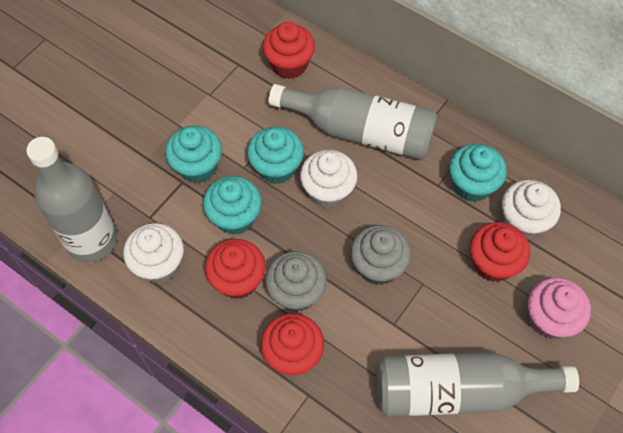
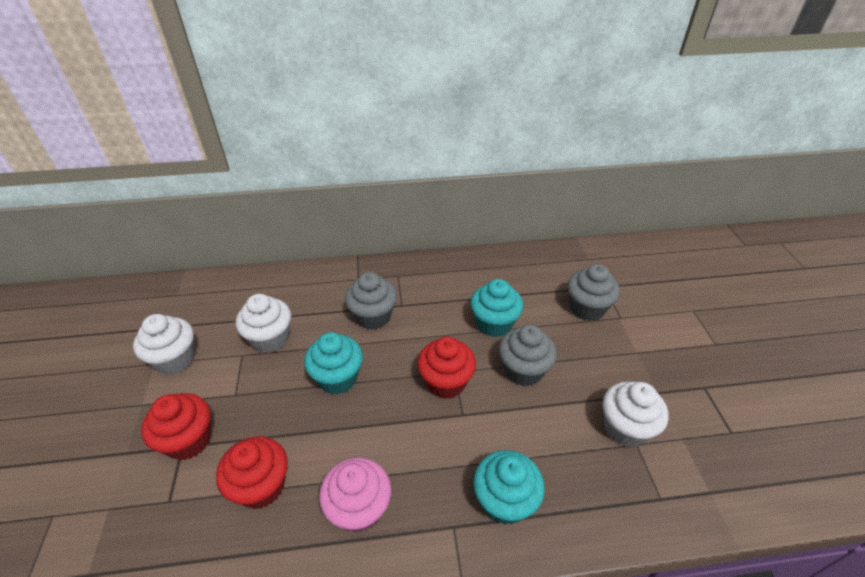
grey bottle: 3 -> 0
grey cupcake: 2 -> 3
red cupcake: 4 -> 3
turquoise cupcake: 4 -> 3

